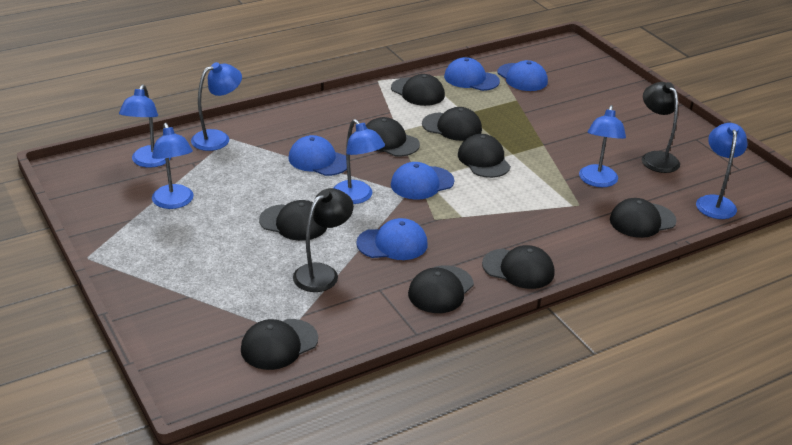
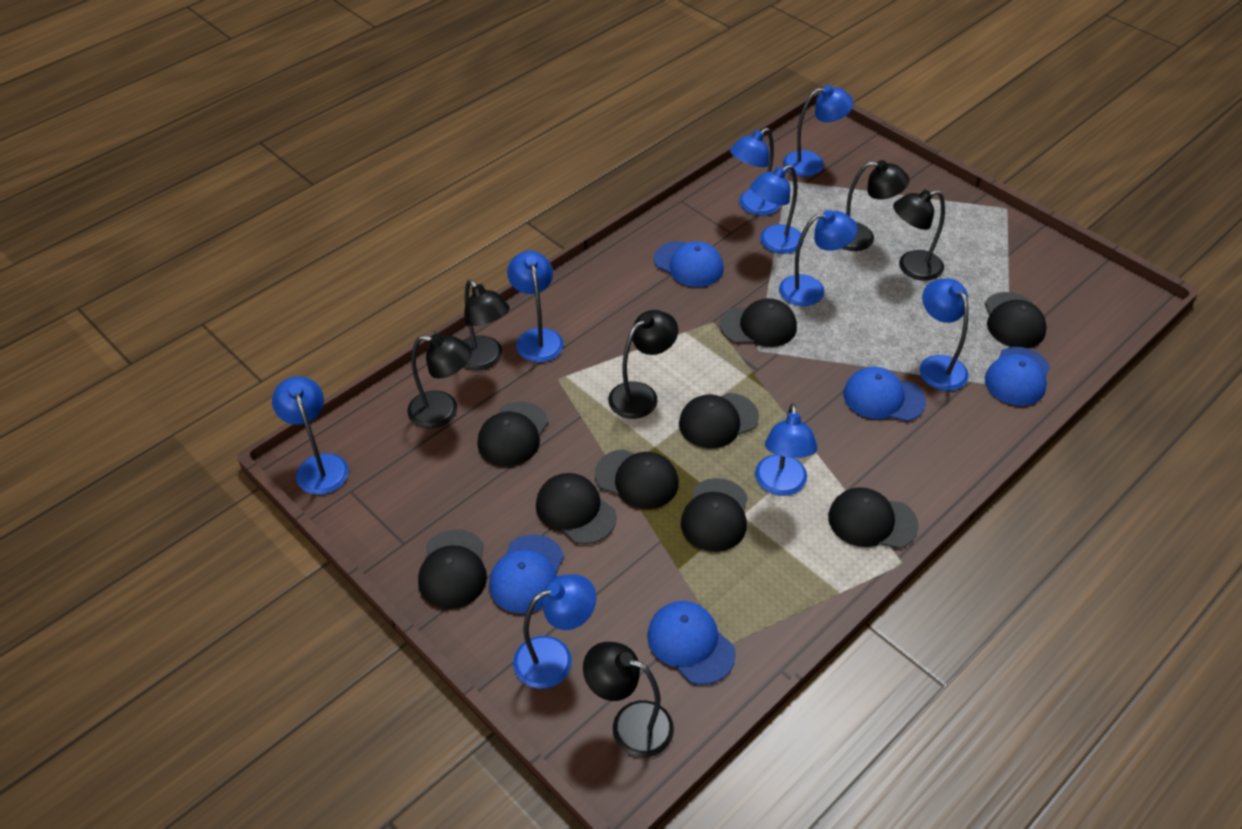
black lamp: 2 -> 6
blue lamp: 6 -> 9

